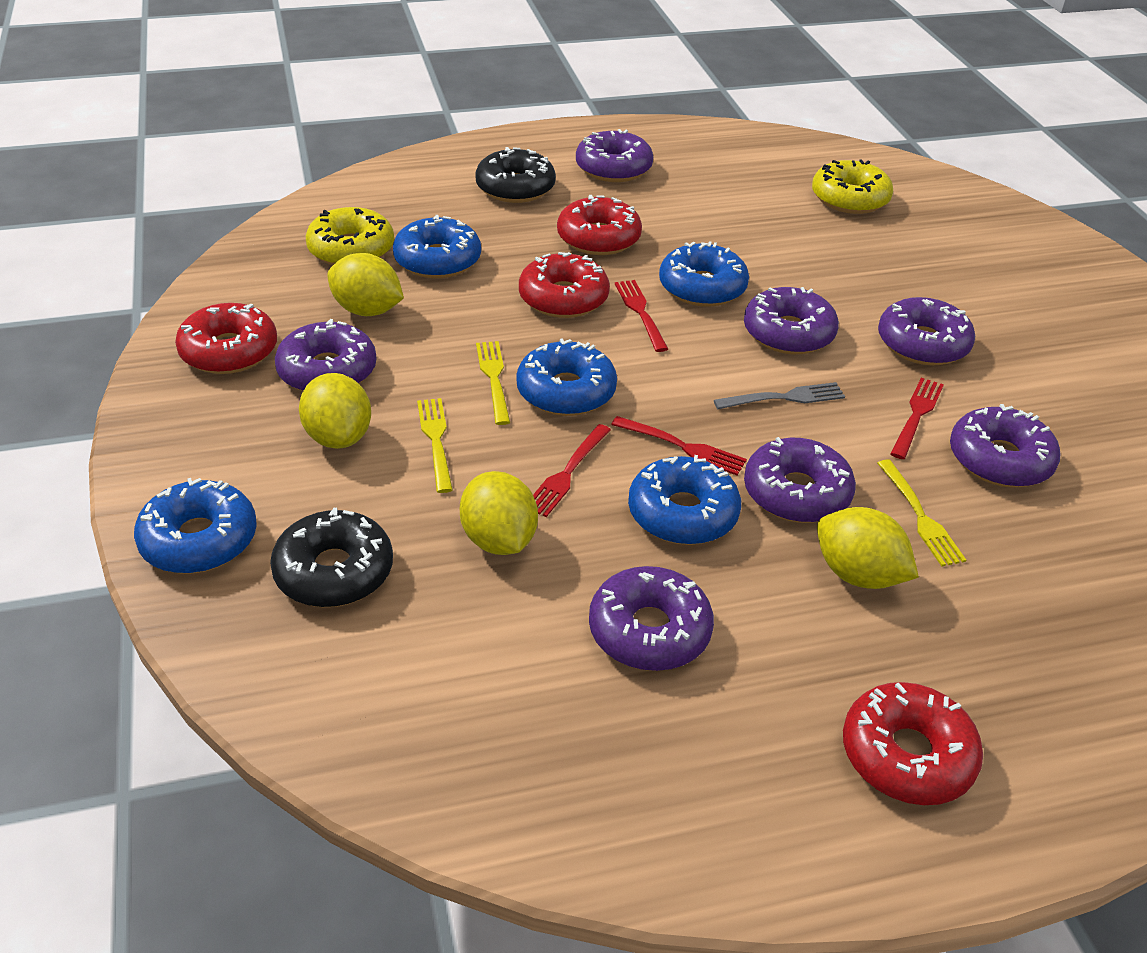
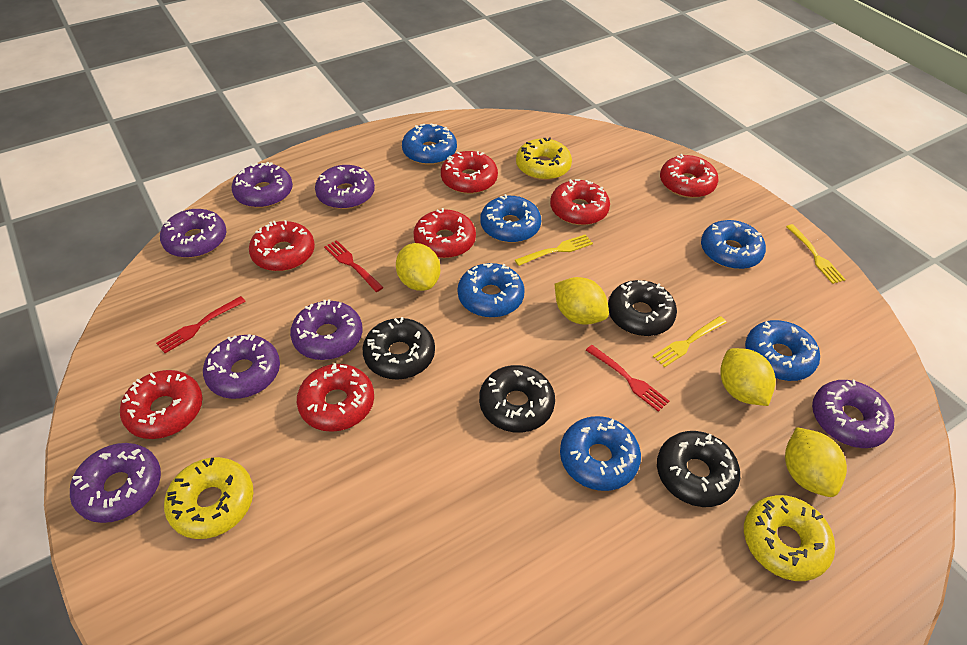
black donut: 2 -> 4
blue donut: 5 -> 6
grey fork: 1 -> 0
red donut: 4 -> 7
red fork: 4 -> 3
yellow donut: 2 -> 3

